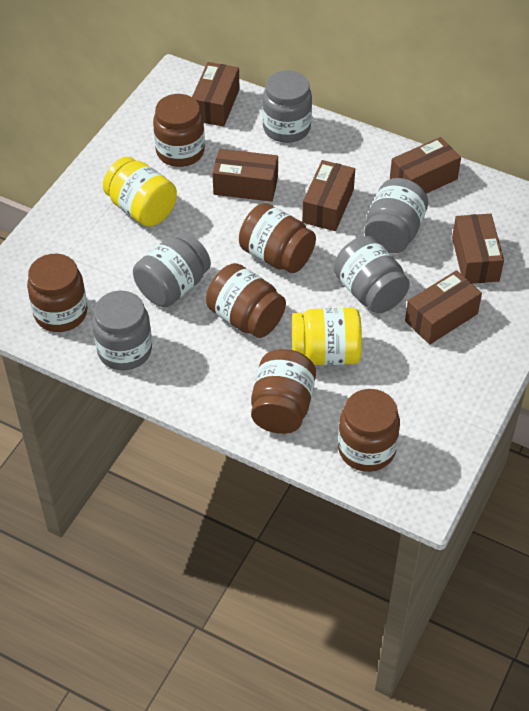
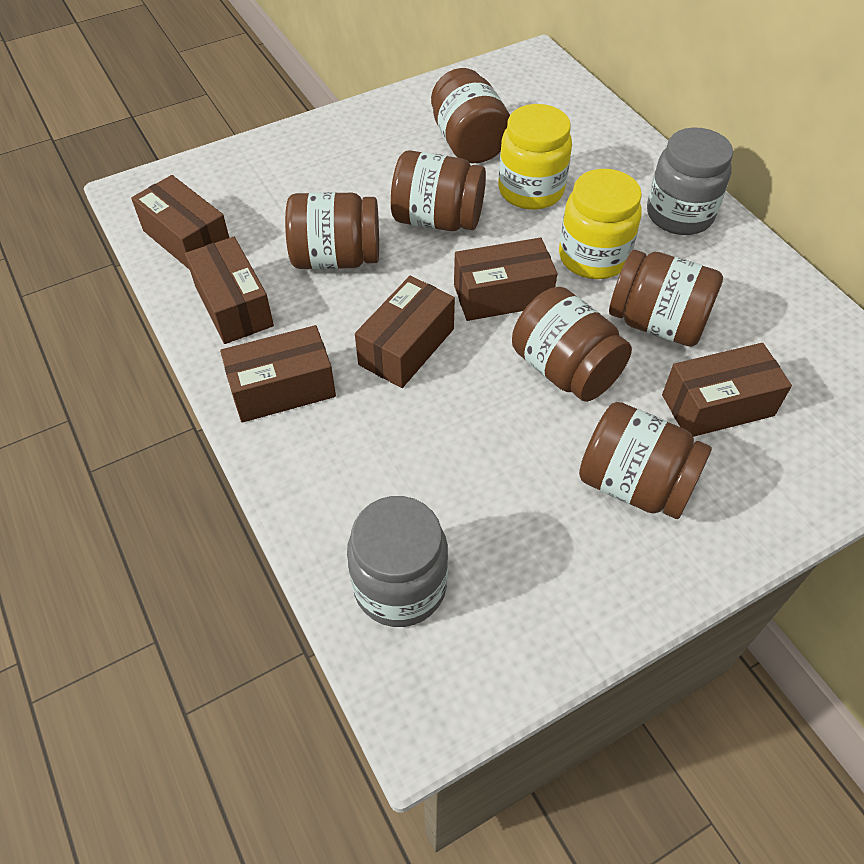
grey jar: 5 -> 2

